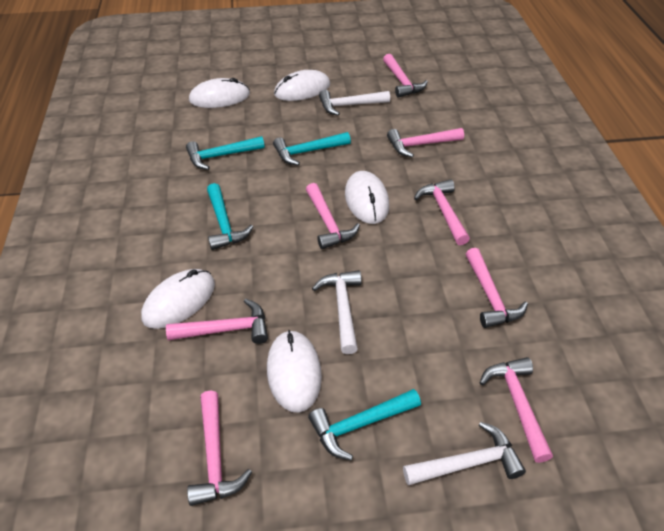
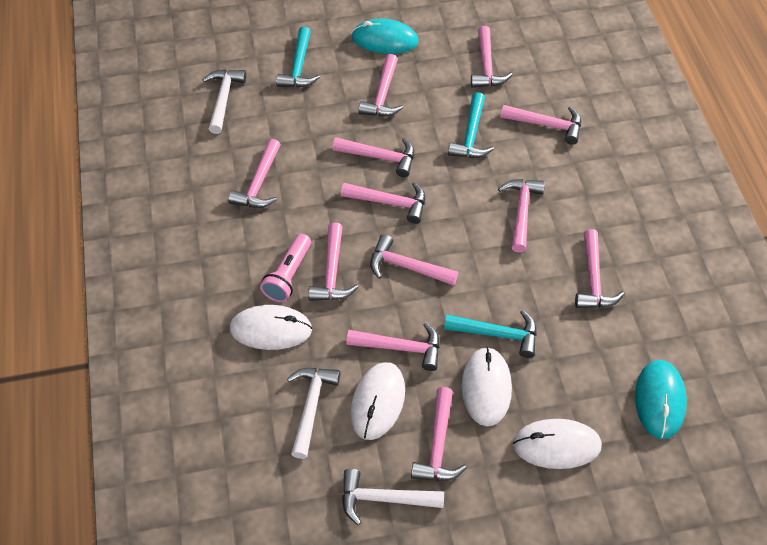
pink flashlight: 0 -> 1
pink hammer: 8 -> 12
turquoise hammer: 4 -> 3
turquoise mouse: 0 -> 2
white mouse: 5 -> 4

